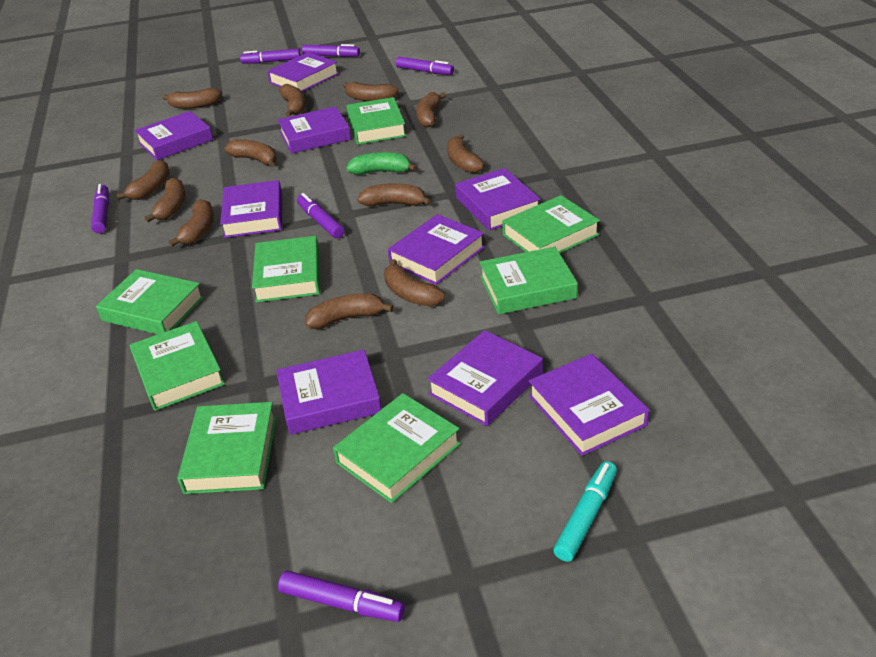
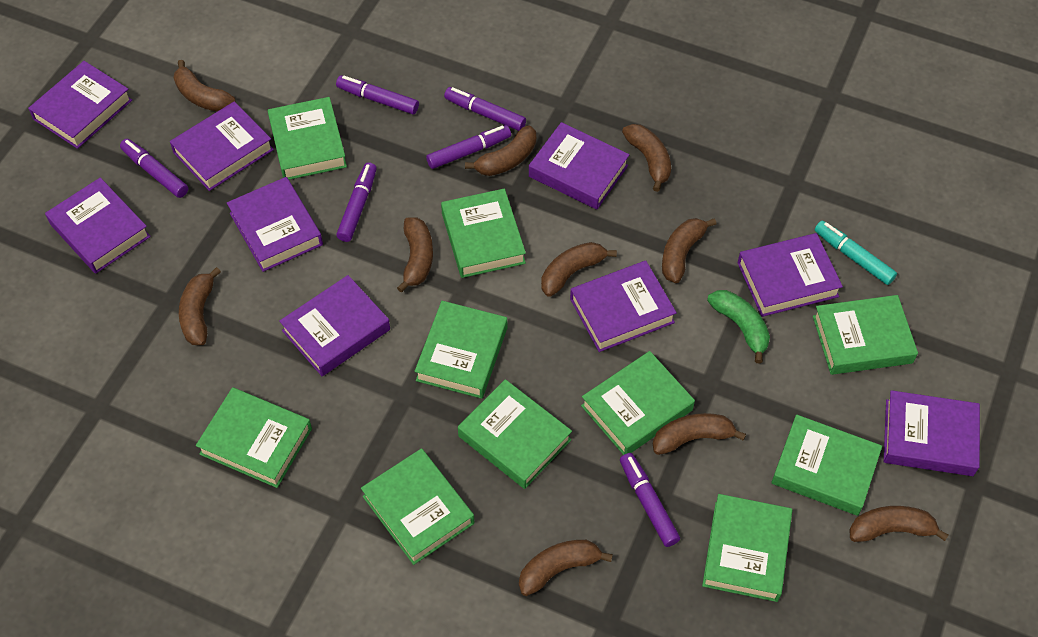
brown banana: 12 -> 10
green book: 8 -> 10

